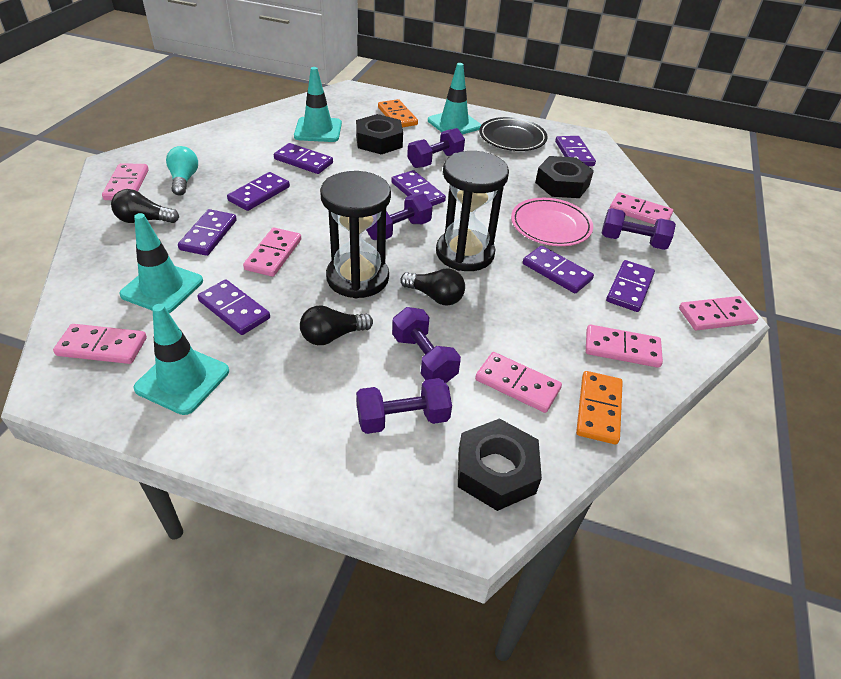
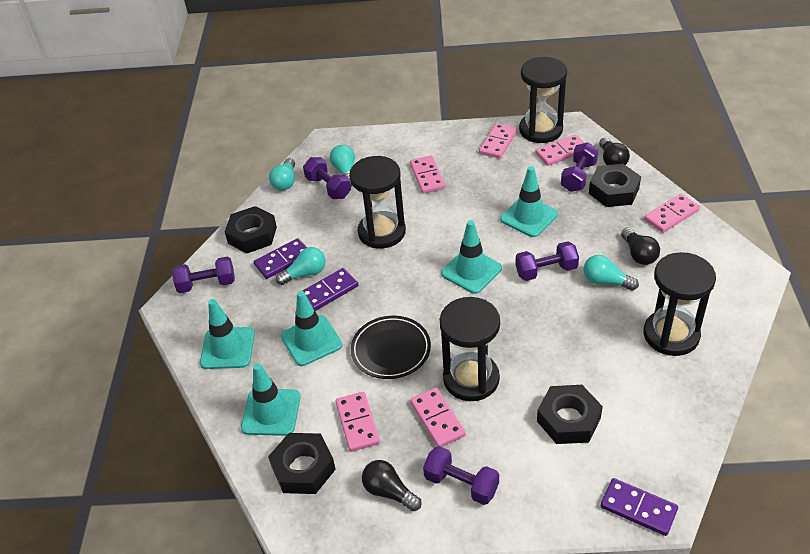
black hourglass: 2 -> 4
black nut: 3 -> 4
orange domino: 2 -> 0
pink domino: 7 -> 6
pink plate: 1 -> 0
purple domino: 8 -> 3
turquoise light bulb: 1 -> 4
turquoise traffic cone: 4 -> 5

